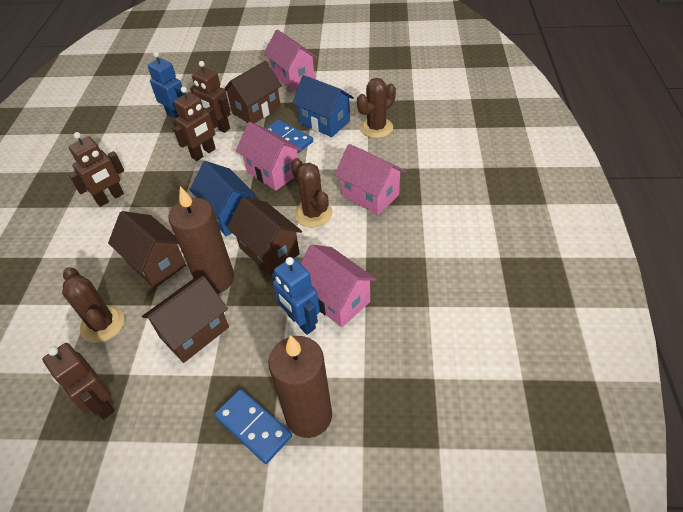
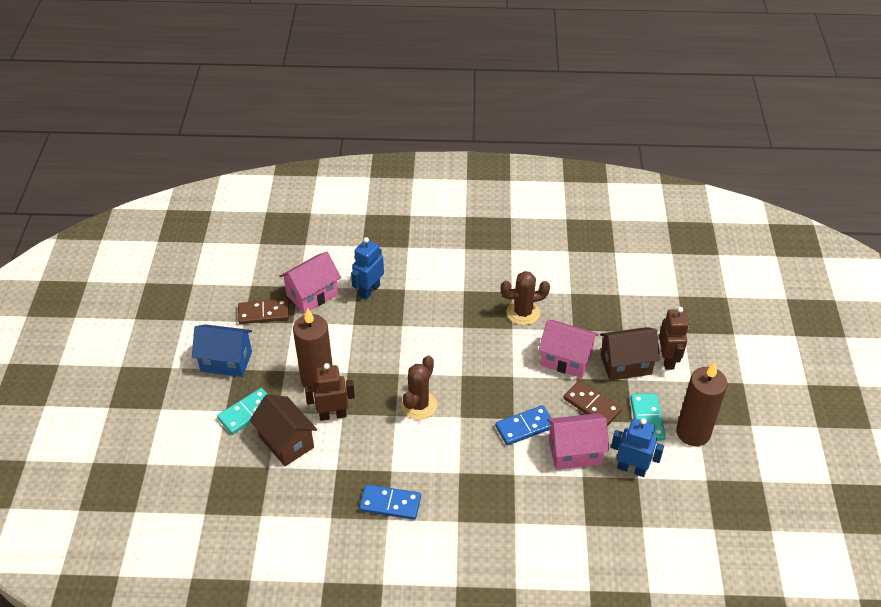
blue house: 2 -> 1
brown cactus: 3 -> 2
brown domino: 0 -> 2
brown house: 4 -> 2
brown robot: 4 -> 2
pink house: 4 -> 3
turquoise domino: 0 -> 2

